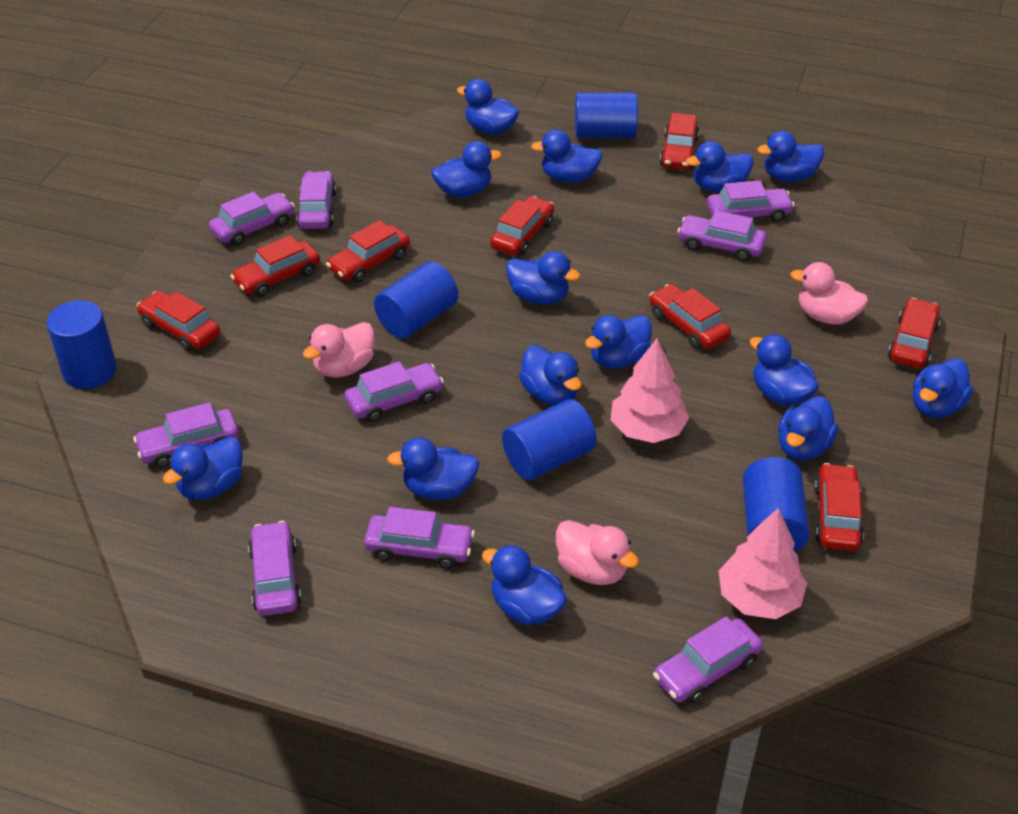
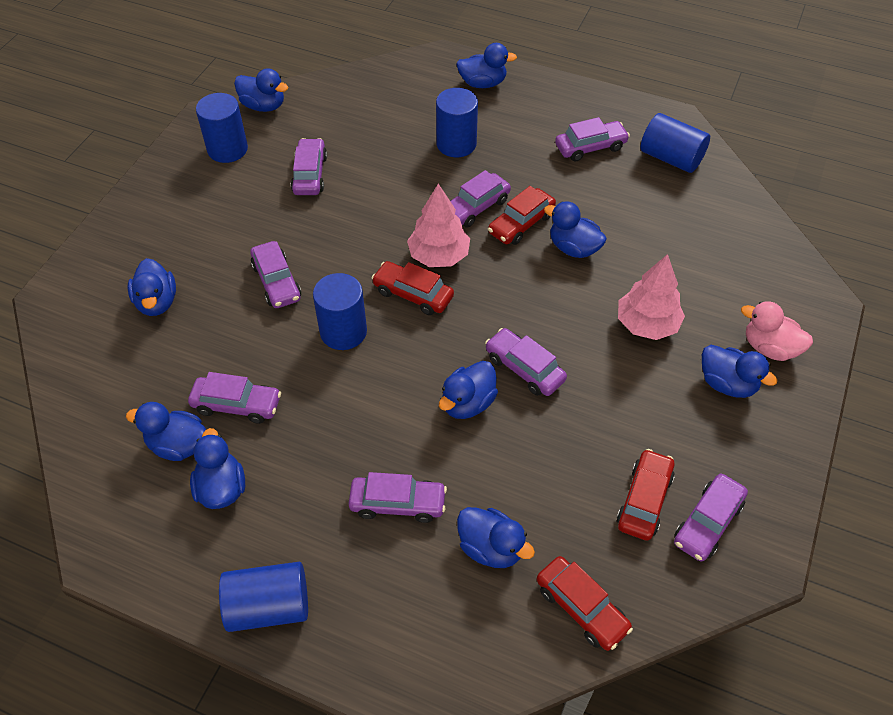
blue duck: 14 -> 9
pink duck: 3 -> 1
purple car: 9 -> 8
red car: 8 -> 4

